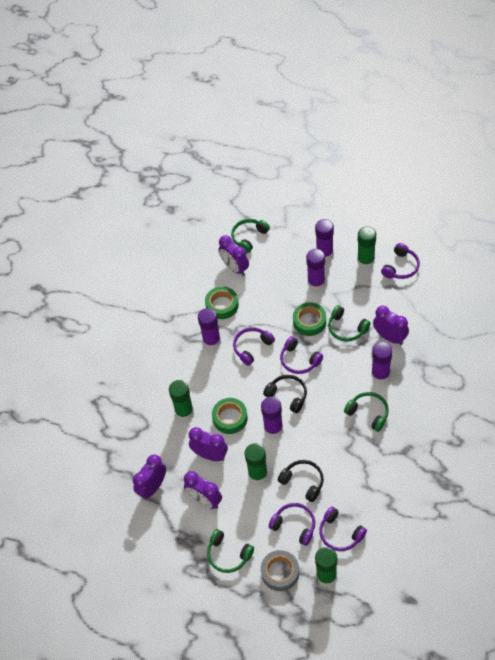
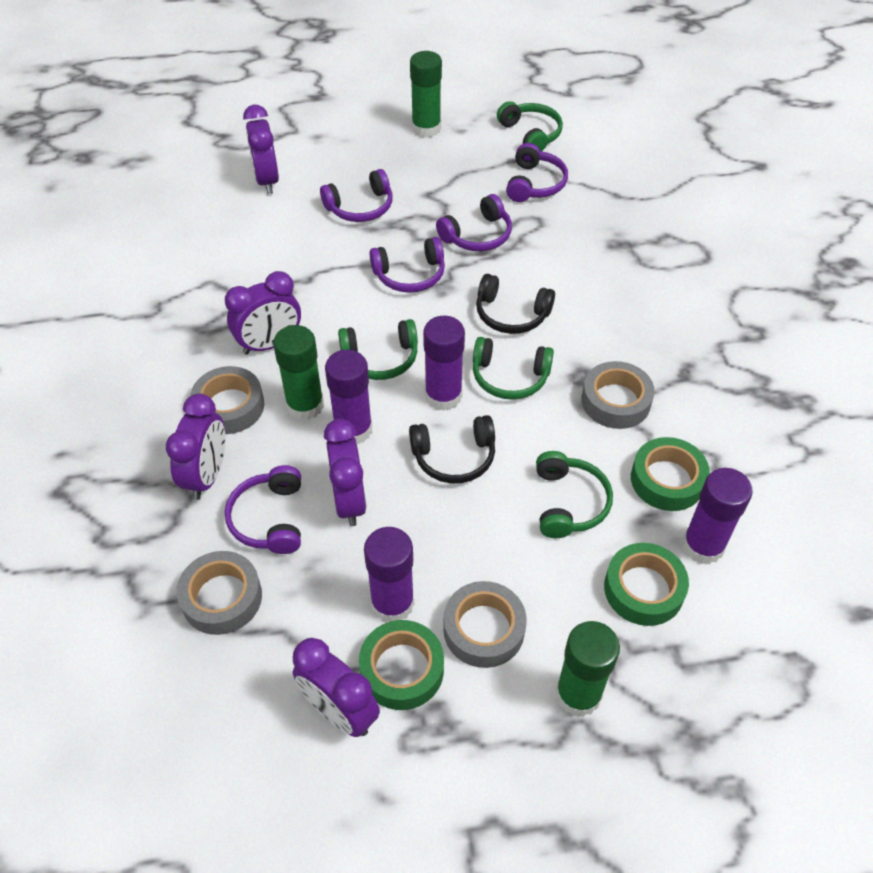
green glue stick: 4 -> 3
grey tape: 1 -> 4
purple glue stick: 5 -> 4

